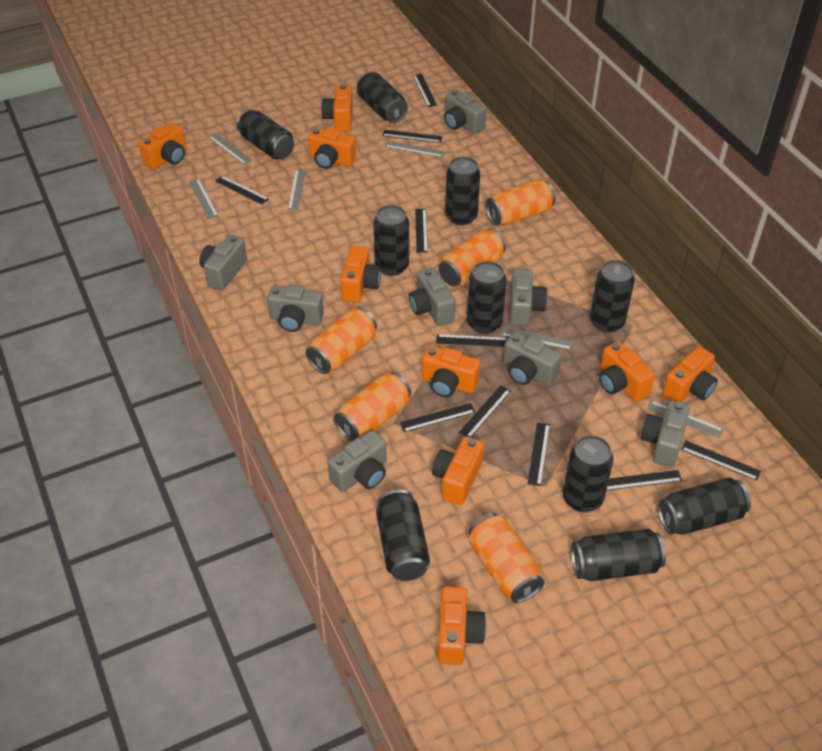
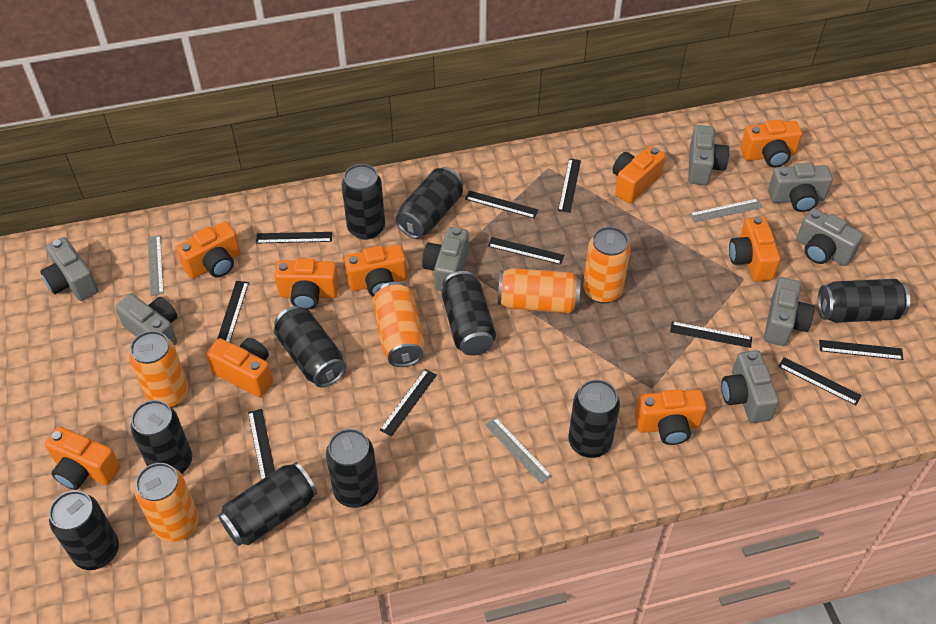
grey ruler: 6 -> 3

